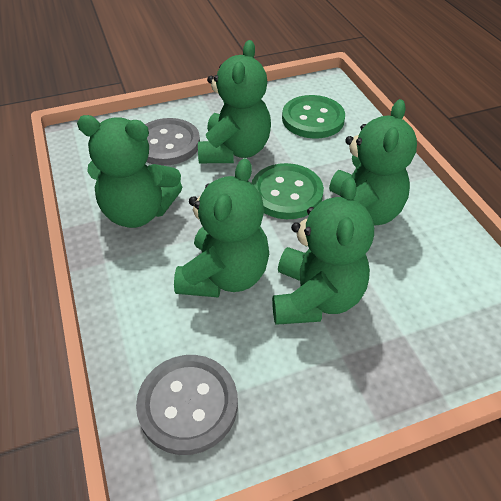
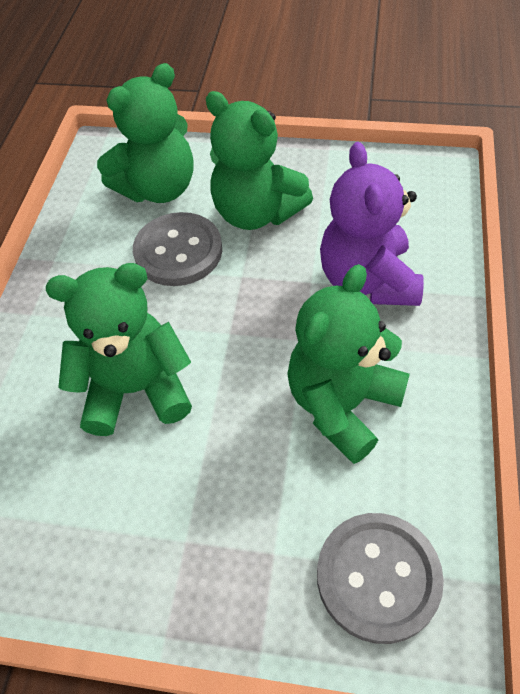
green button: 2 -> 0
green teddy bear: 5 -> 4
purple teddy bear: 0 -> 1

